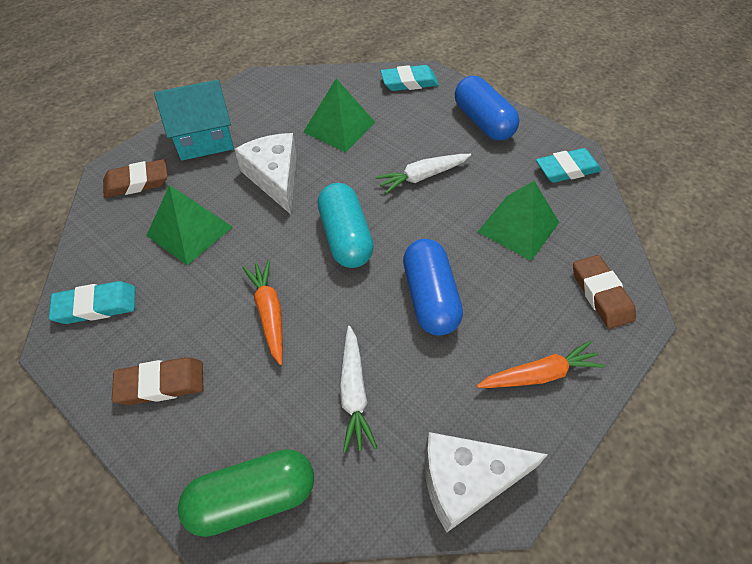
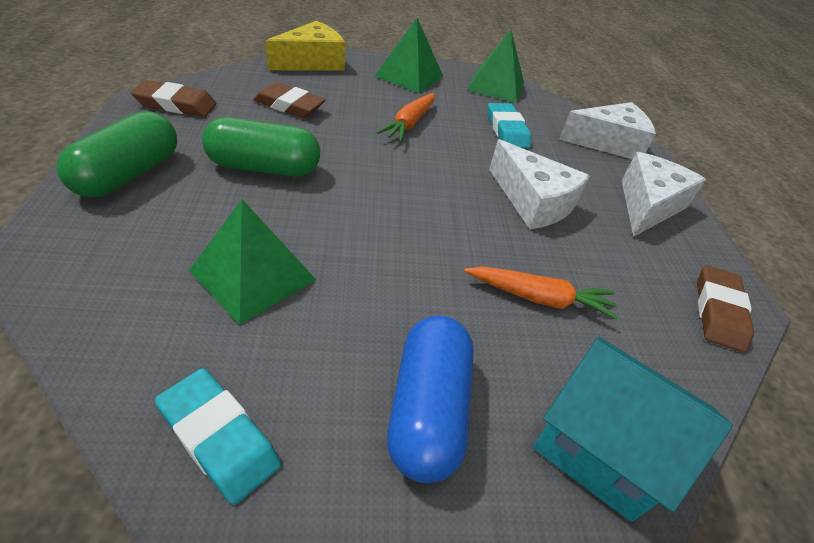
blue capsule: 2 -> 1
green capsule: 1 -> 2
turquoise capsule: 1 -> 0
turquoise eraser: 3 -> 2
white carrot: 2 -> 0
white cheese: 2 -> 3
yellow cheese: 0 -> 1

